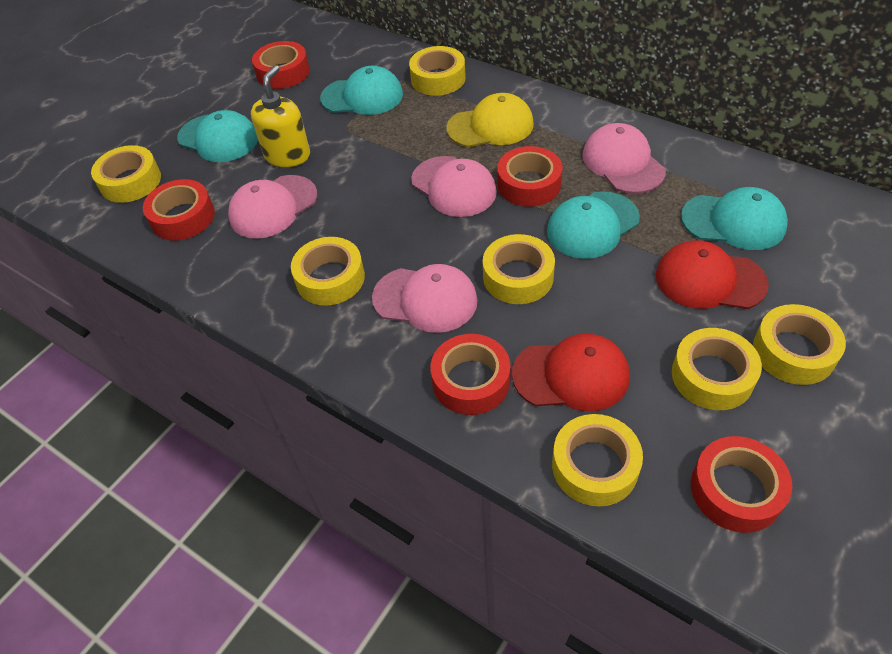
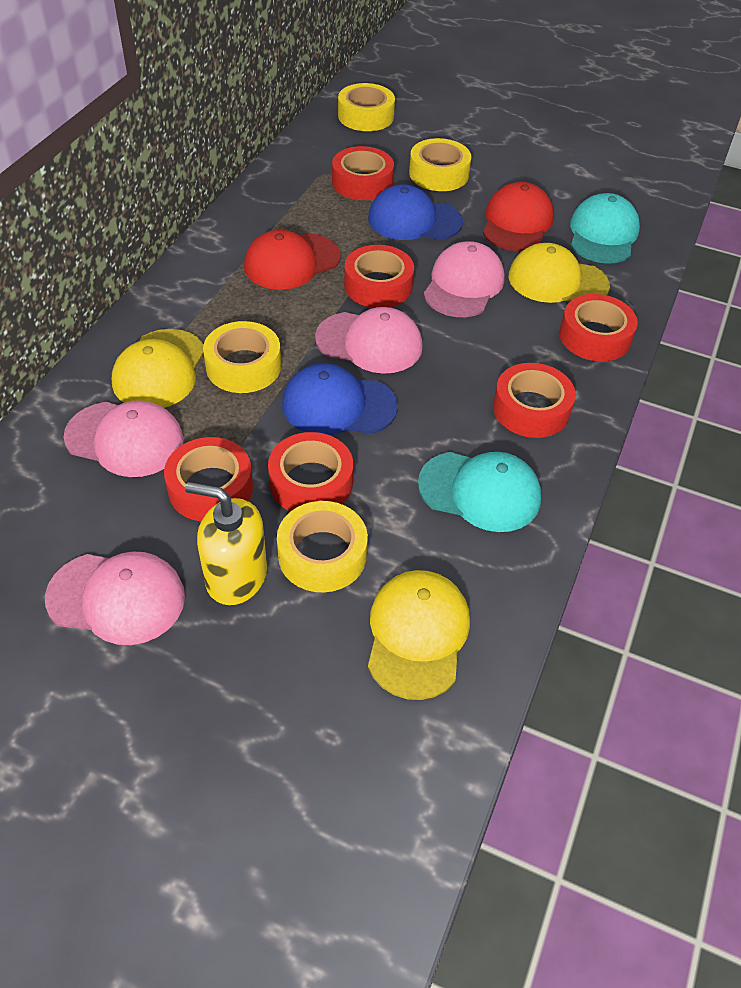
blue cap: 0 -> 2
red tape: 5 -> 6
turquoise cap: 4 -> 2
yellow cap: 1 -> 3
yellow tape: 7 -> 4

